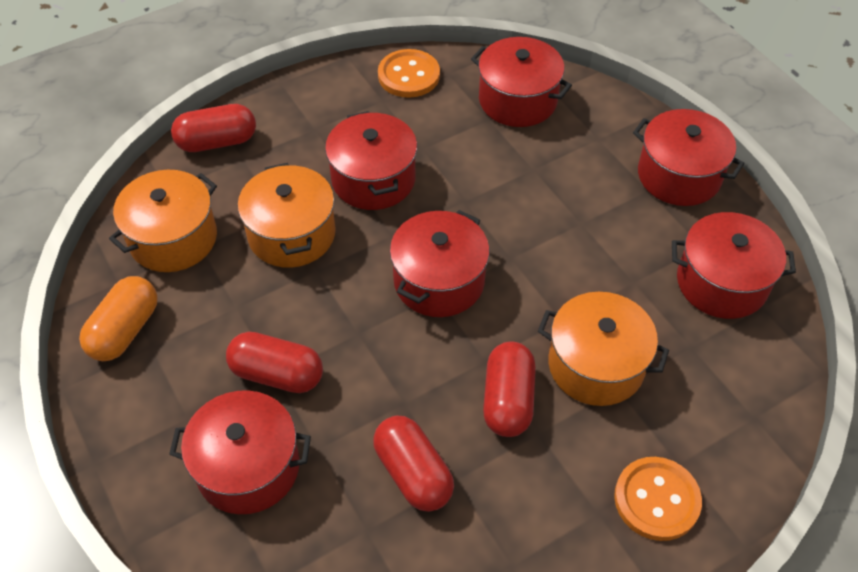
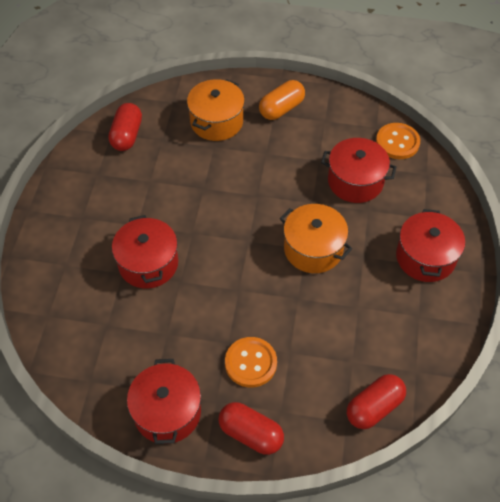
orange pot: 3 -> 2
red capsule: 4 -> 3
red pot: 6 -> 4

